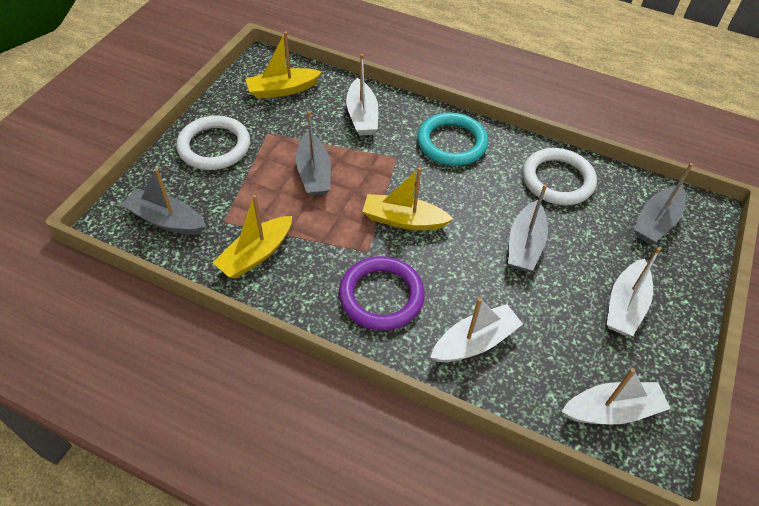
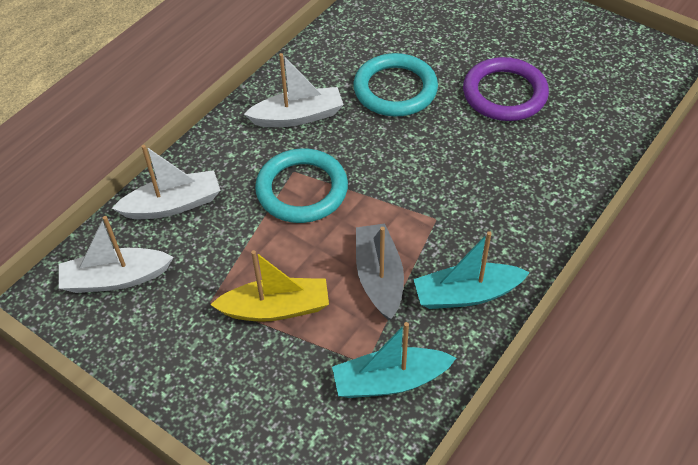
grey boat: 4 -> 1
turquoise boat: 0 -> 2
turquoise ring: 1 -> 2
white boat: 4 -> 3
white ring: 2 -> 0
yellow boat: 3 -> 1

